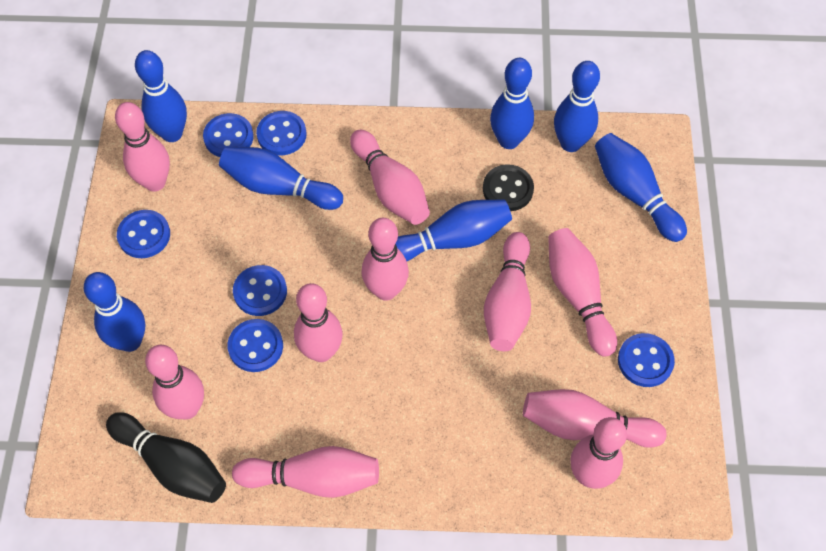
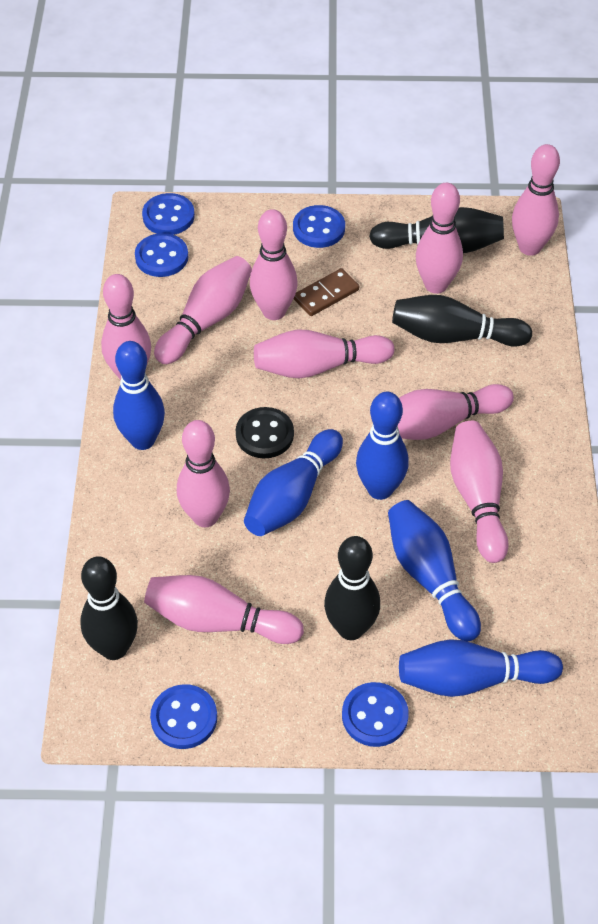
black bowling pin: 1 -> 4
blue bowling pin: 7 -> 5
blue button: 6 -> 5
brown domino: 0 -> 1

